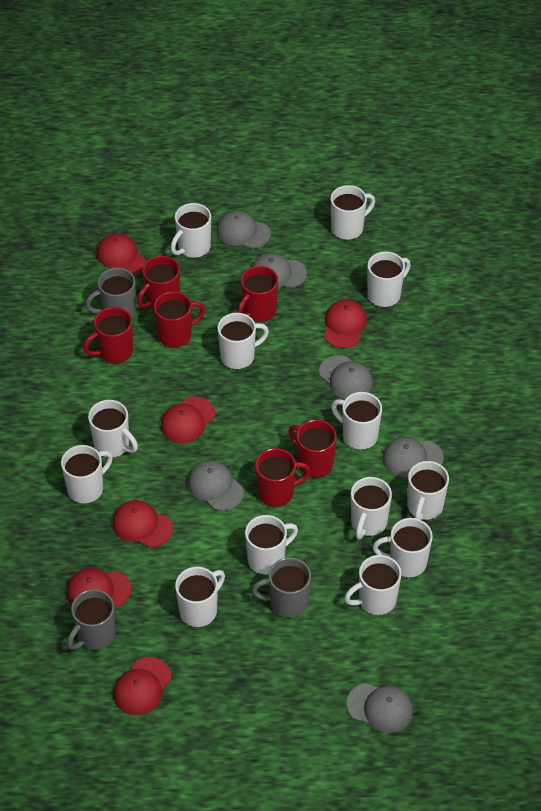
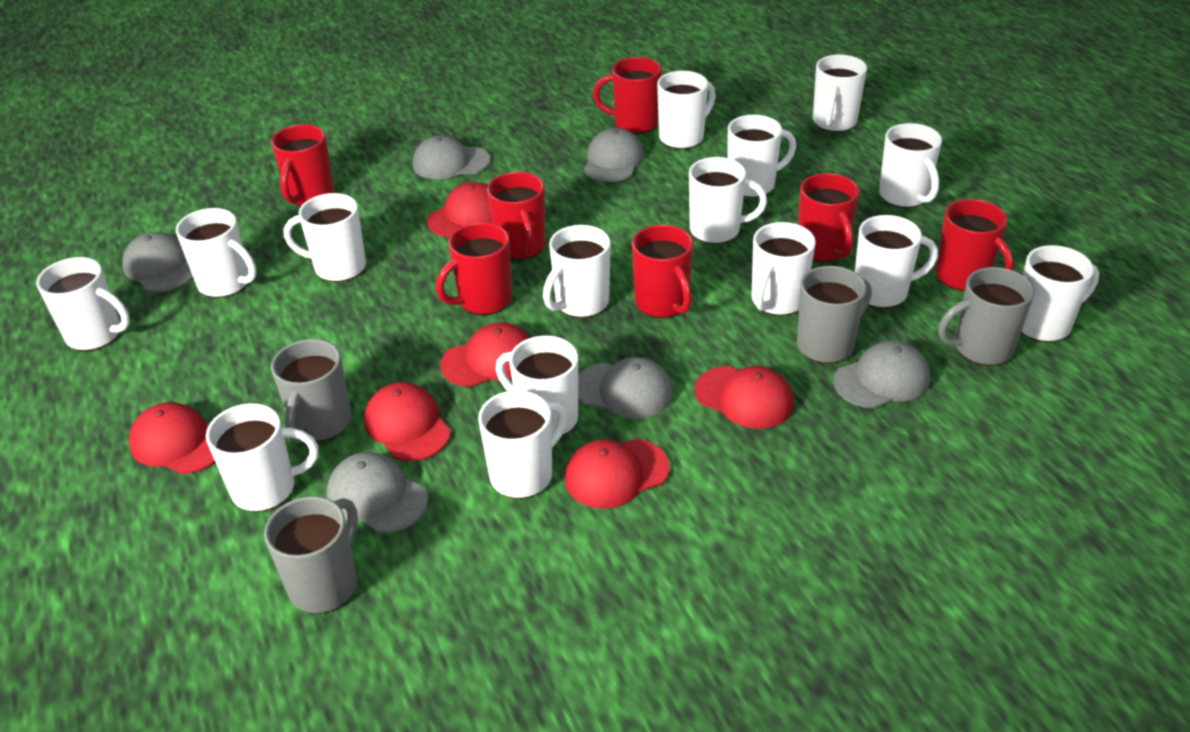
grey mug: 3 -> 4
red mug: 6 -> 7
white mug: 13 -> 15

